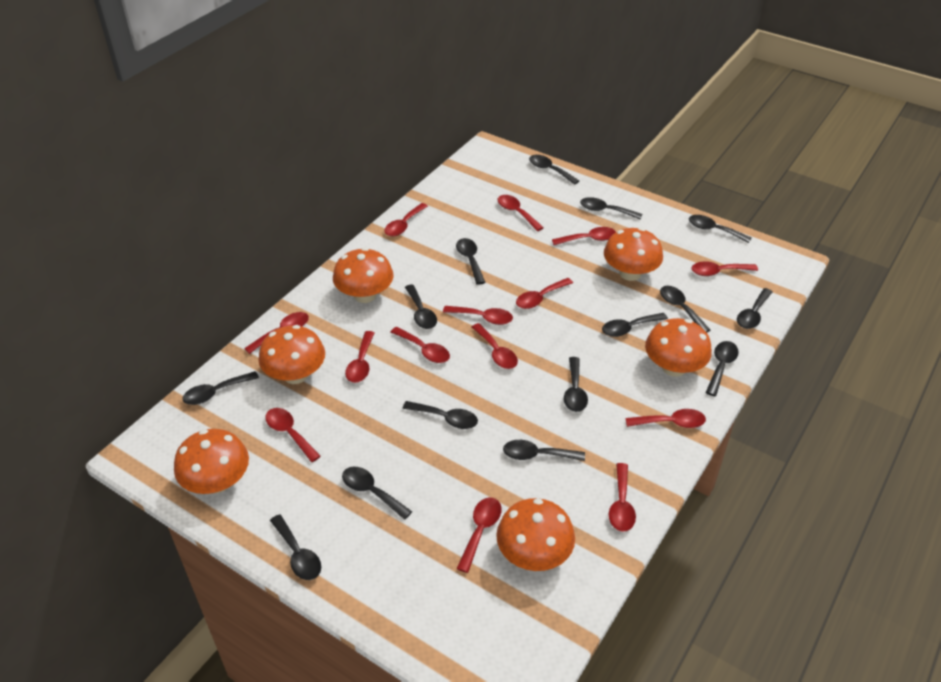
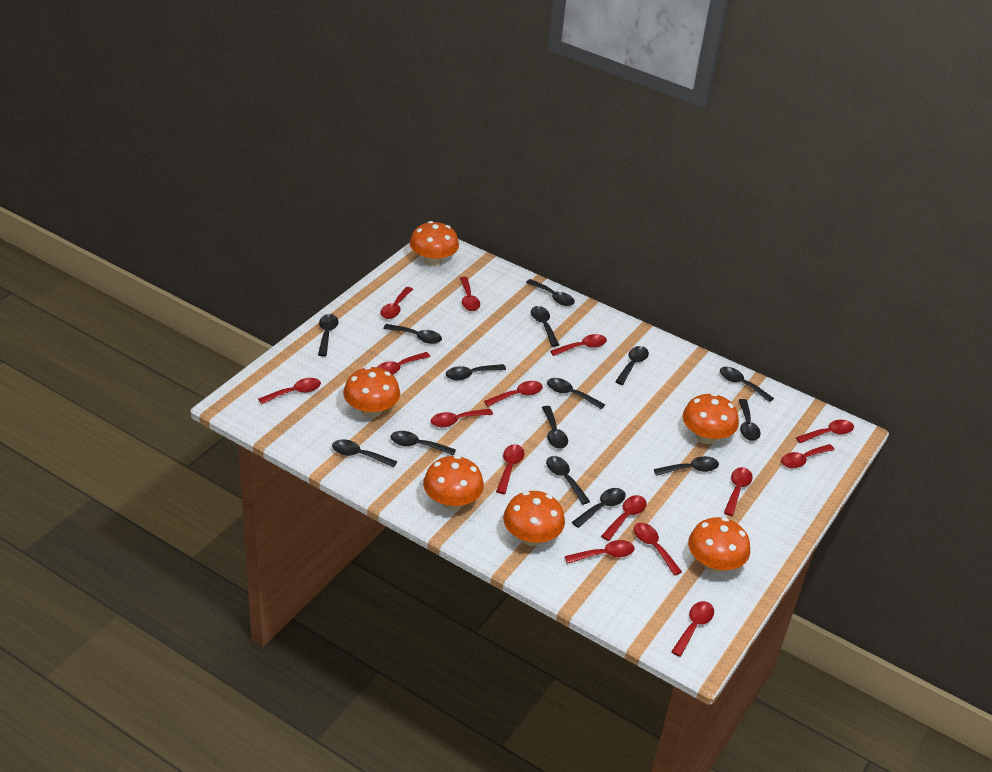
red spoon: 14 -> 15

